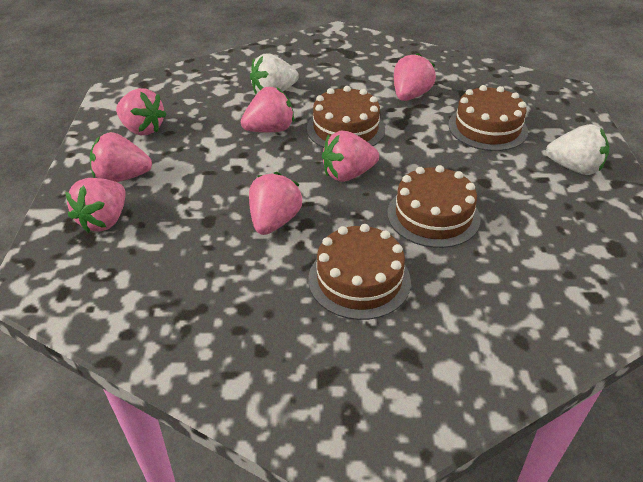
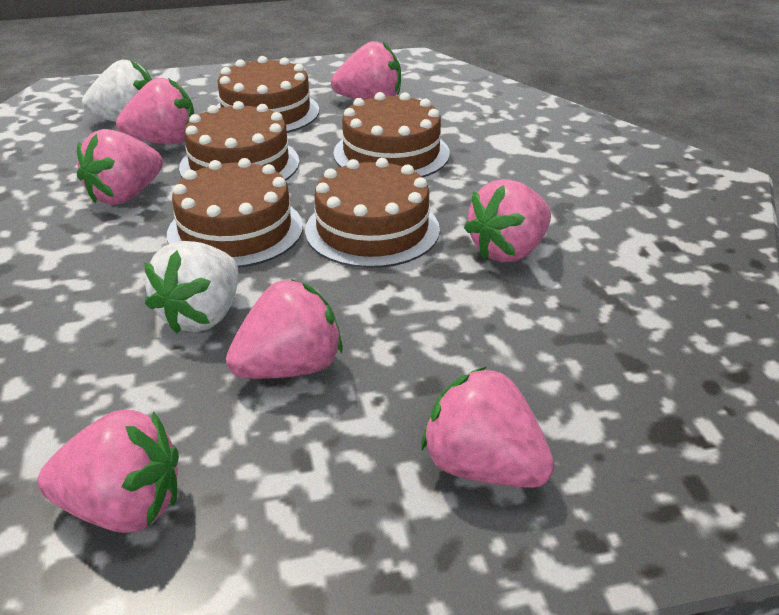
brown cake: 4 -> 5

